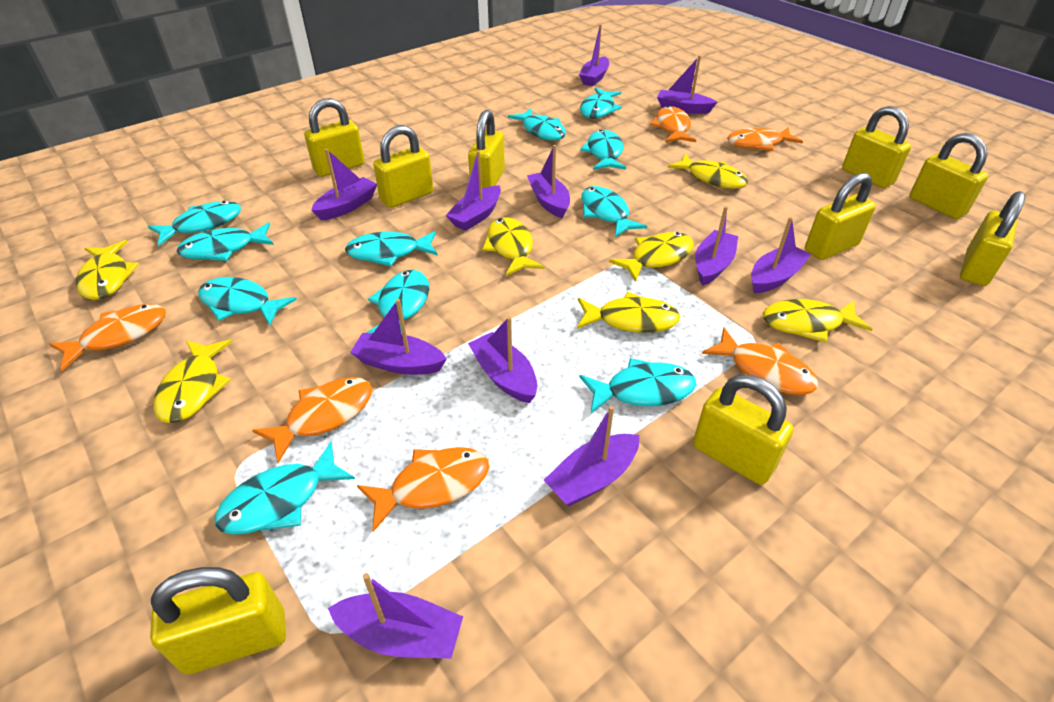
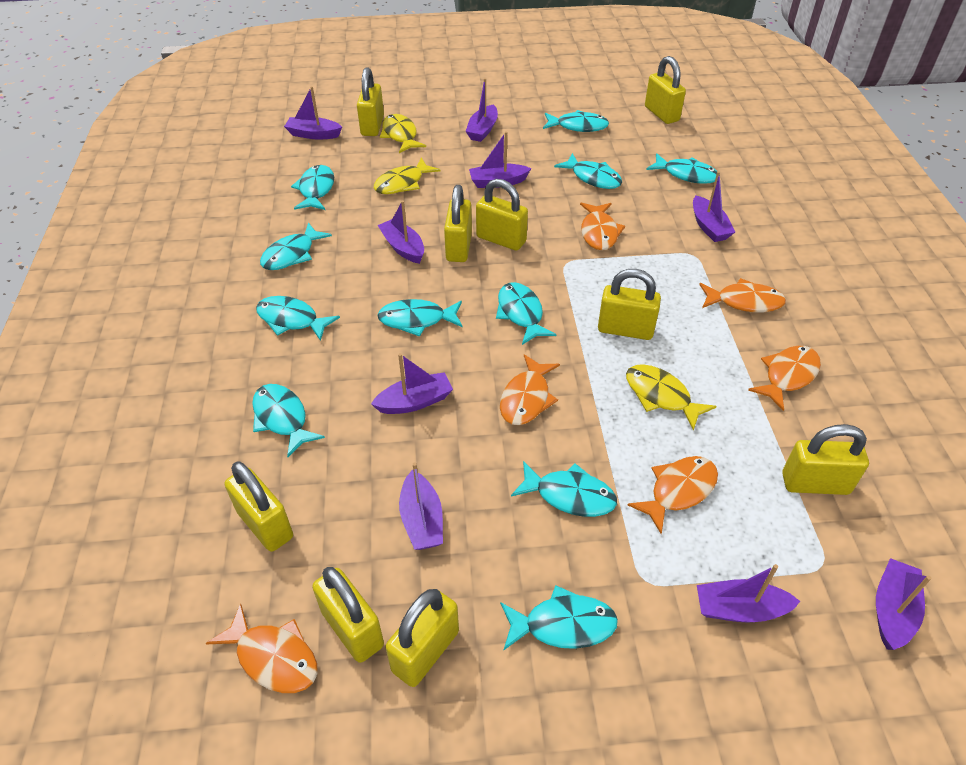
purple boat: 11 -> 9
yellow fish: 7 -> 3

